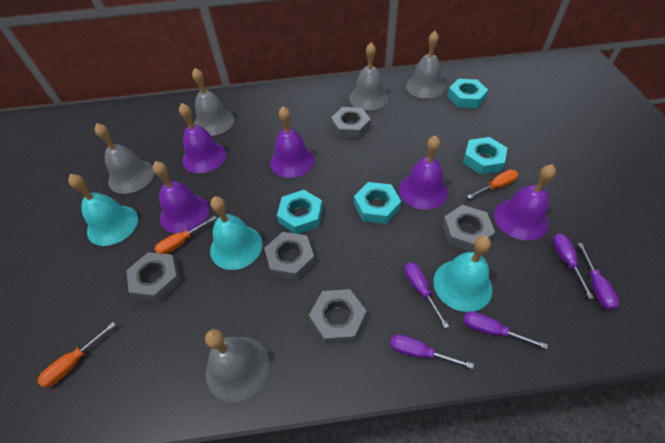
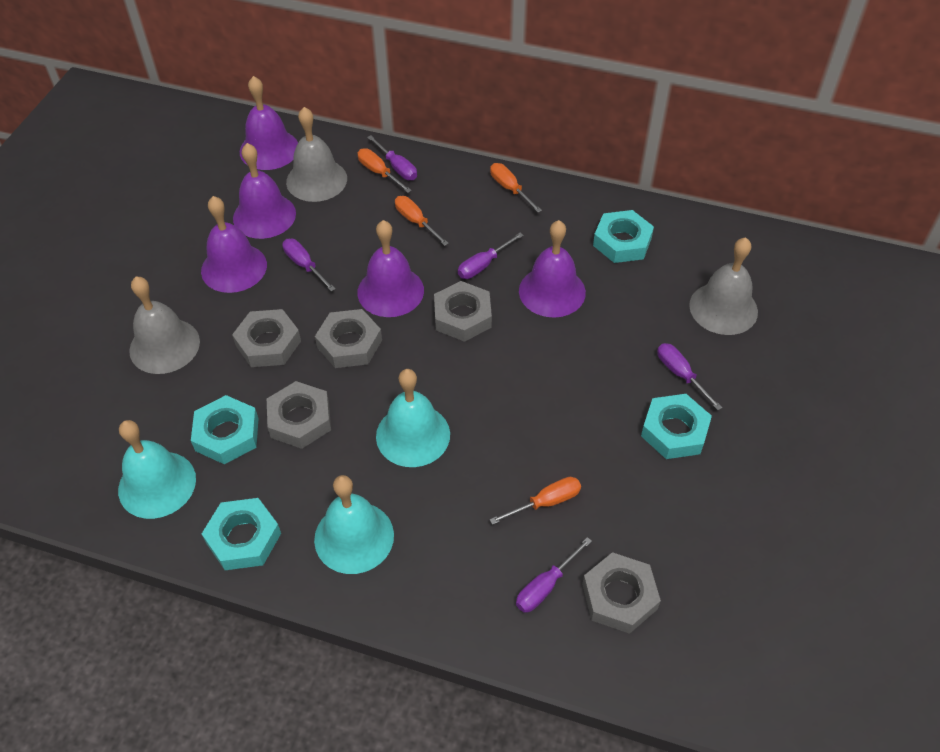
grey bell: 5 -> 3
orange screwdriver: 3 -> 4

